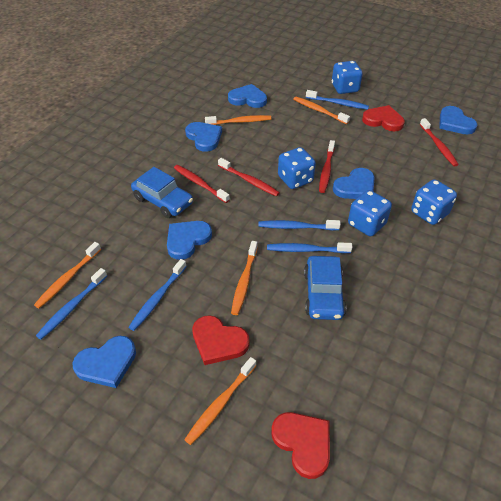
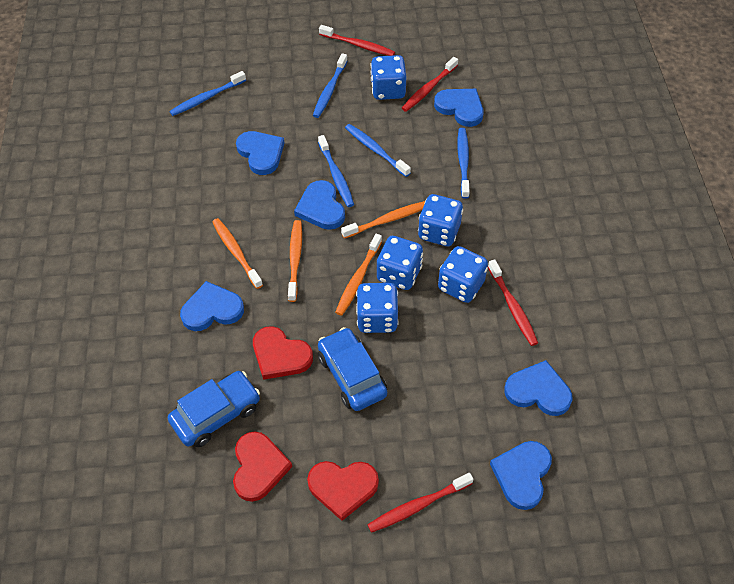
blue dice: 4 -> 5
orange toothbrush: 5 -> 4

